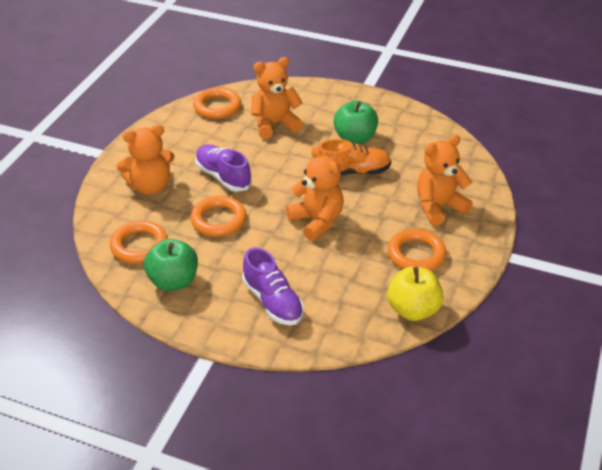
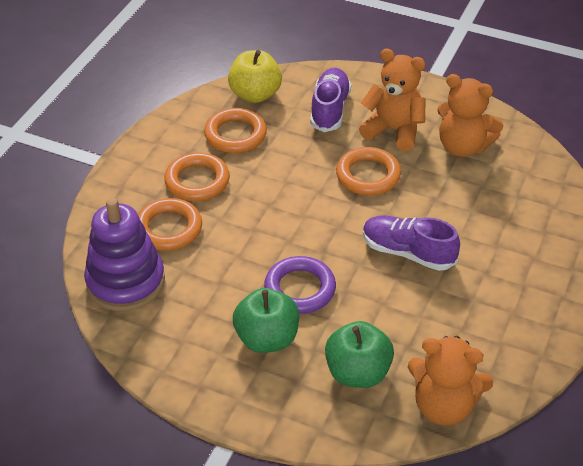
orange shoe: 1 -> 0
orange teddy bear: 4 -> 3
purple ring: 0 -> 1
purple stacking toy: 0 -> 1

